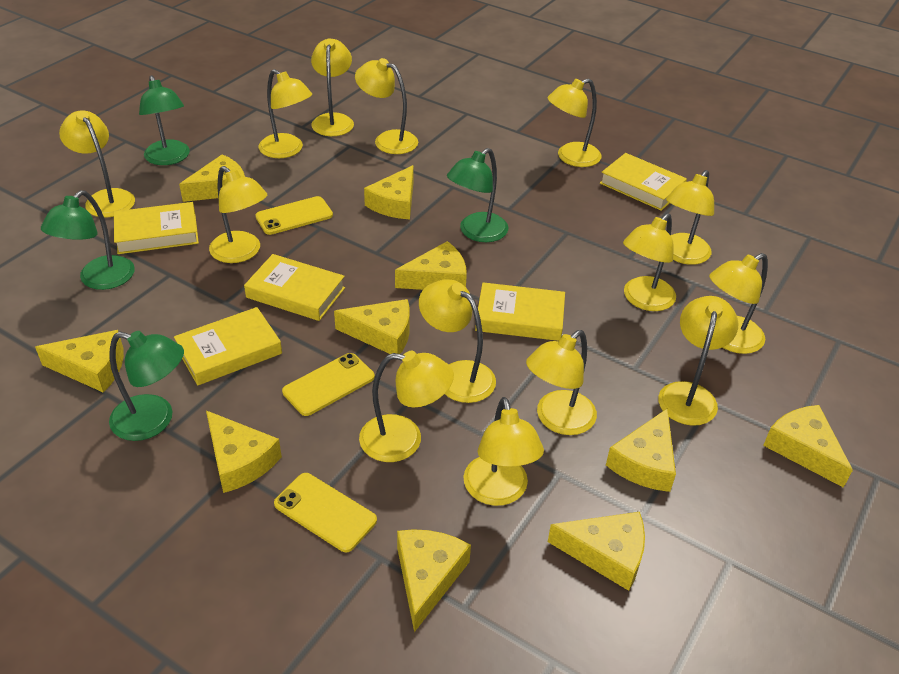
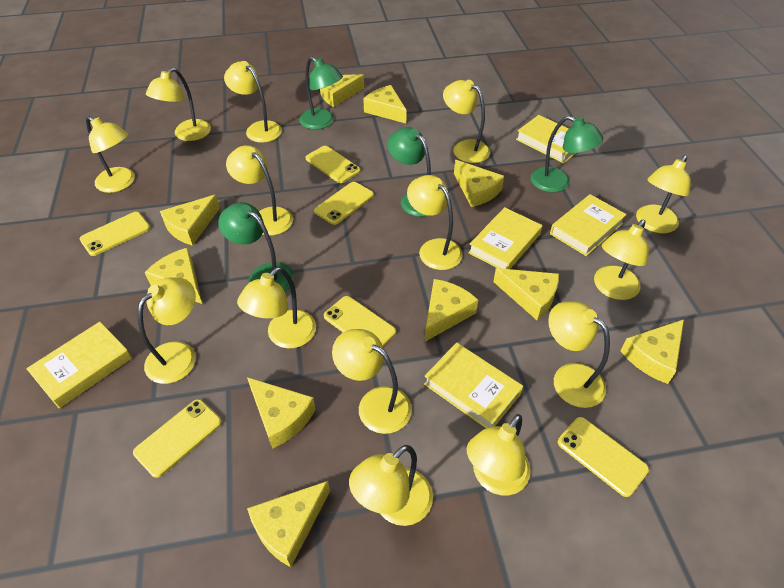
yellow phone: 3 -> 6

